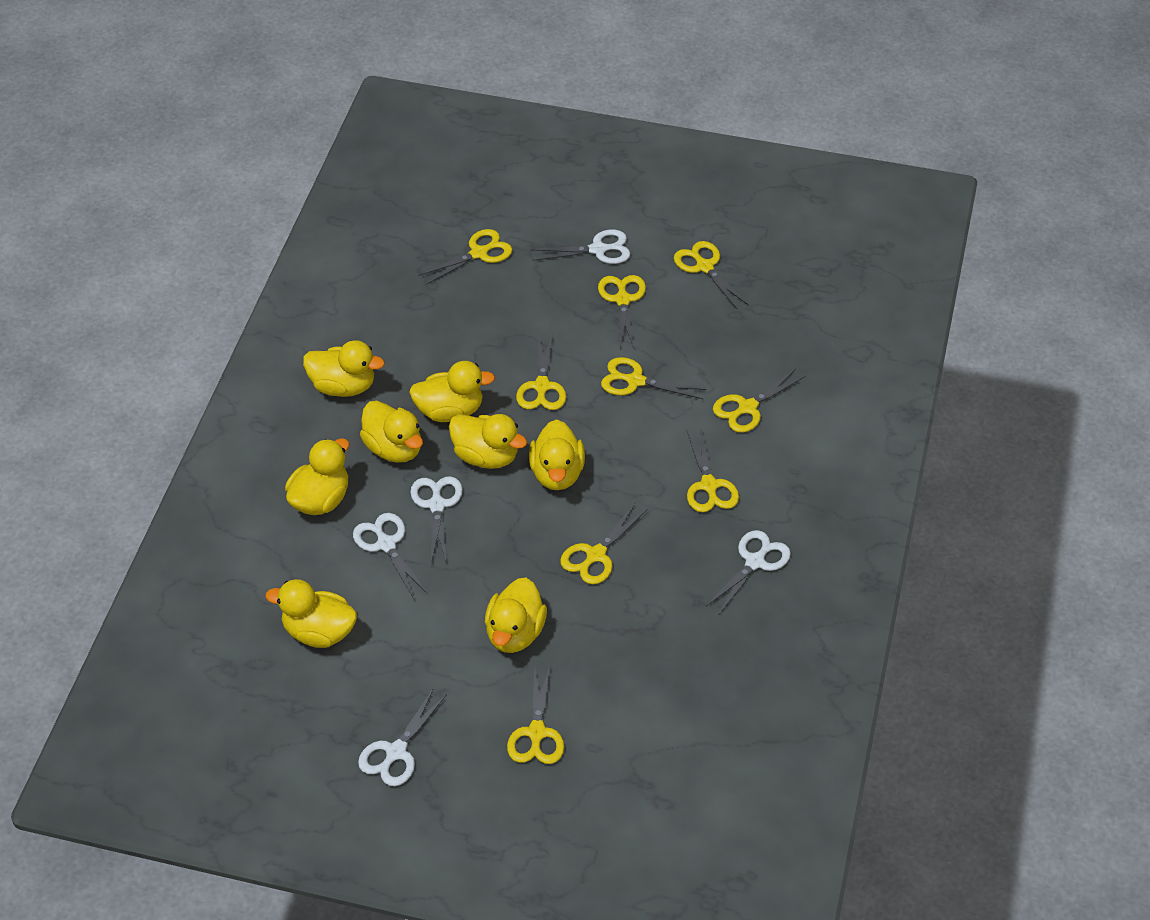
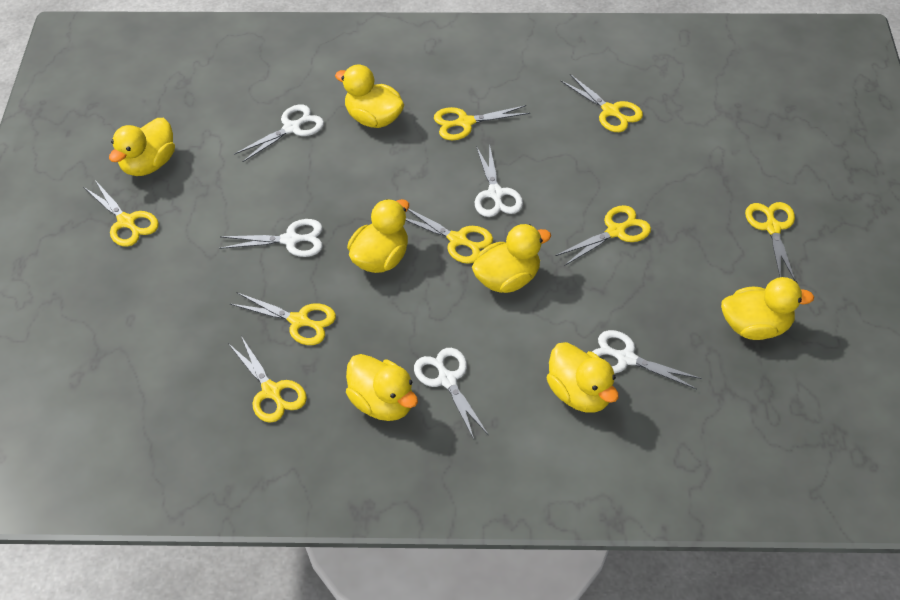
yellow duck: 8 -> 7
yellow scissors: 9 -> 8

